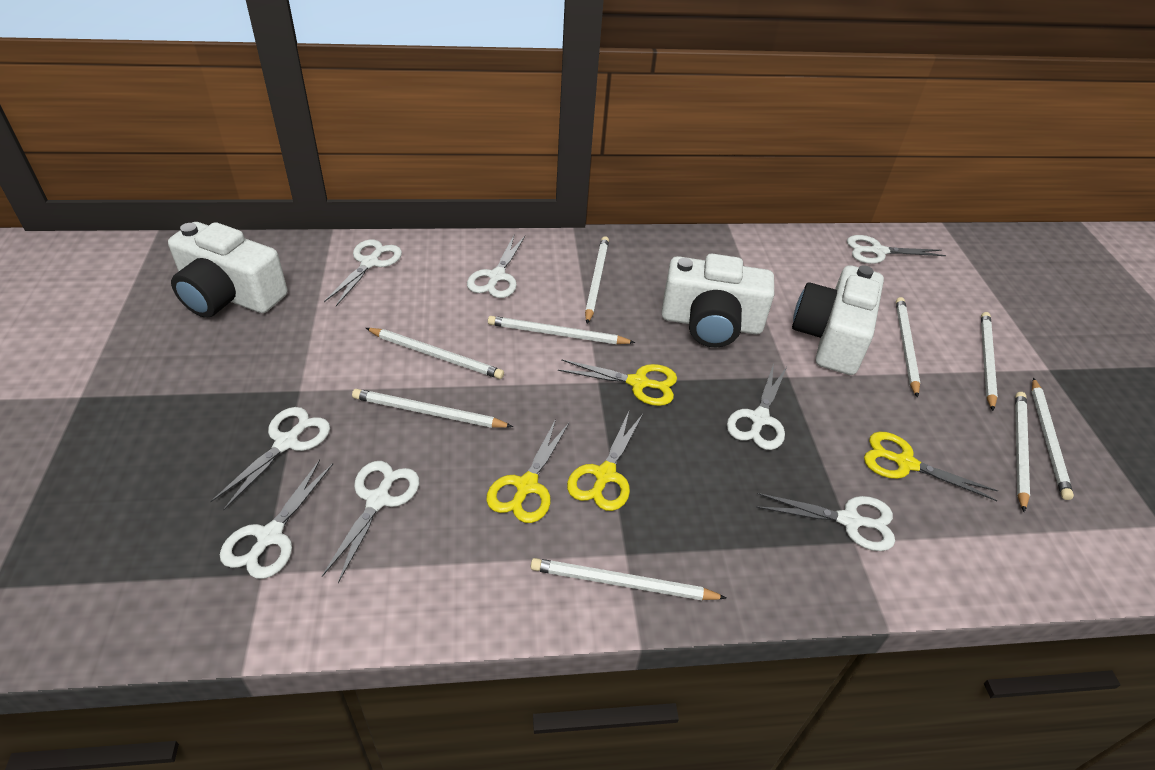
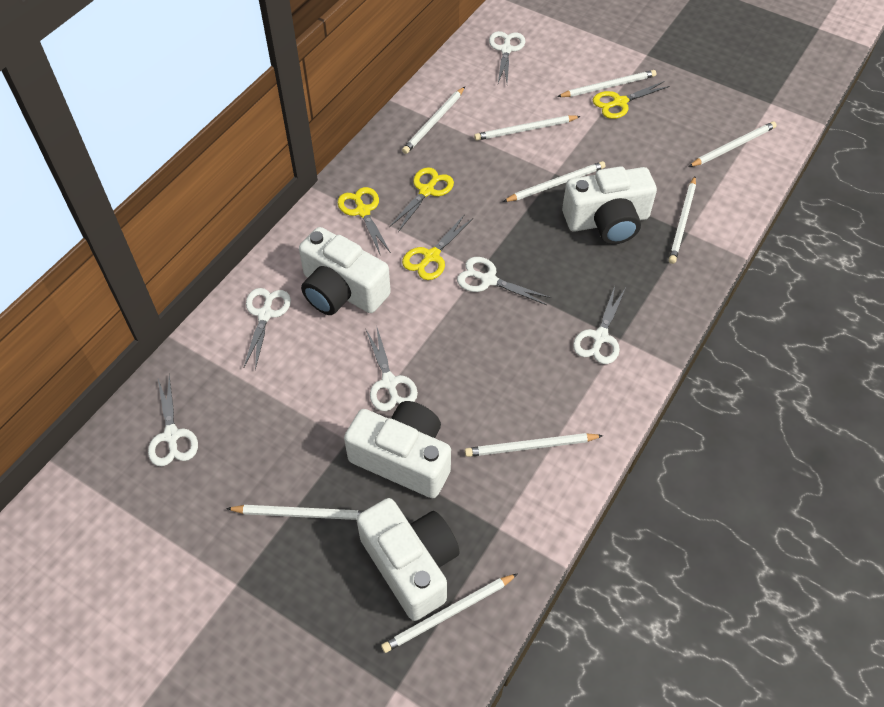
white camera: 3 -> 4
white scissors: 8 -> 6

